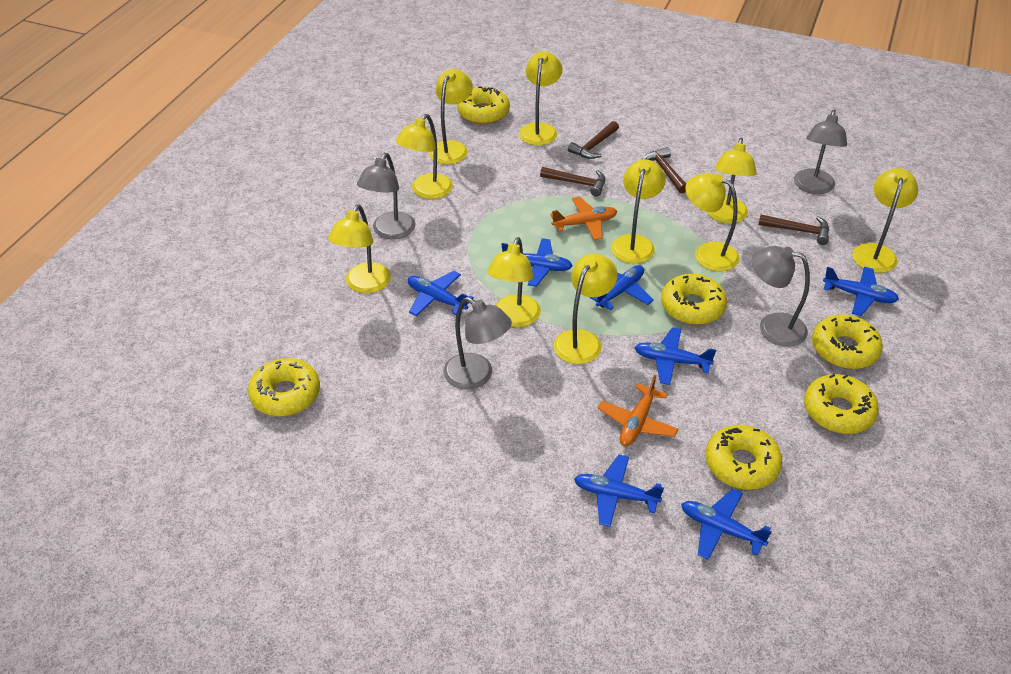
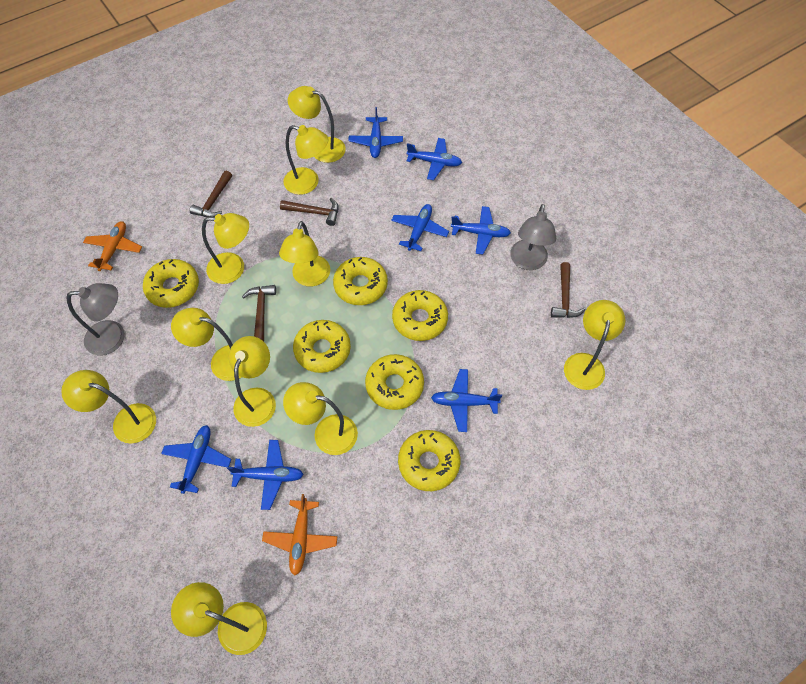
grey lamp: 4 -> 2

